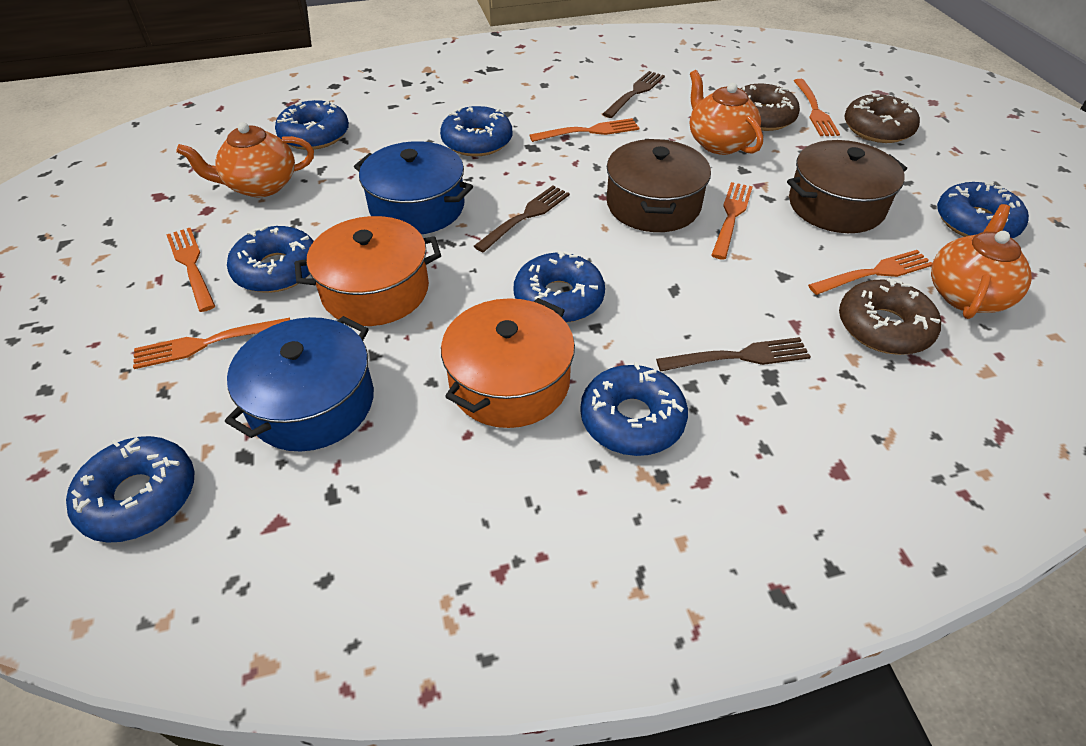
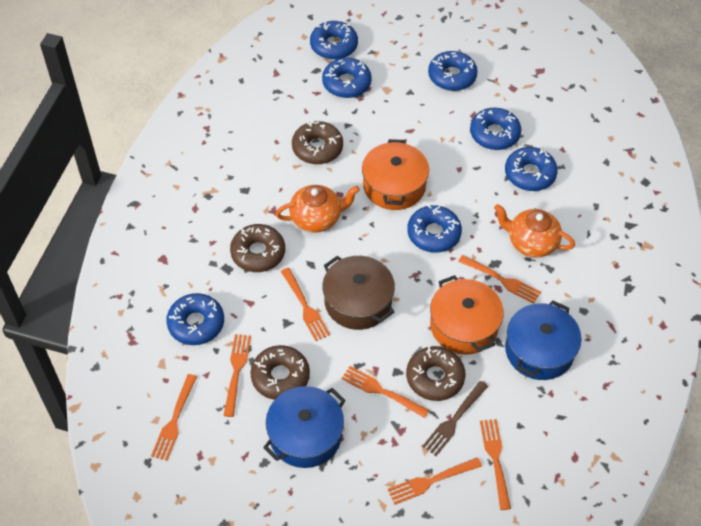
brown donut: 3 -> 4
brown fork: 3 -> 1
brown pot: 2 -> 1
orange fork: 6 -> 7
orange teapot: 3 -> 2

